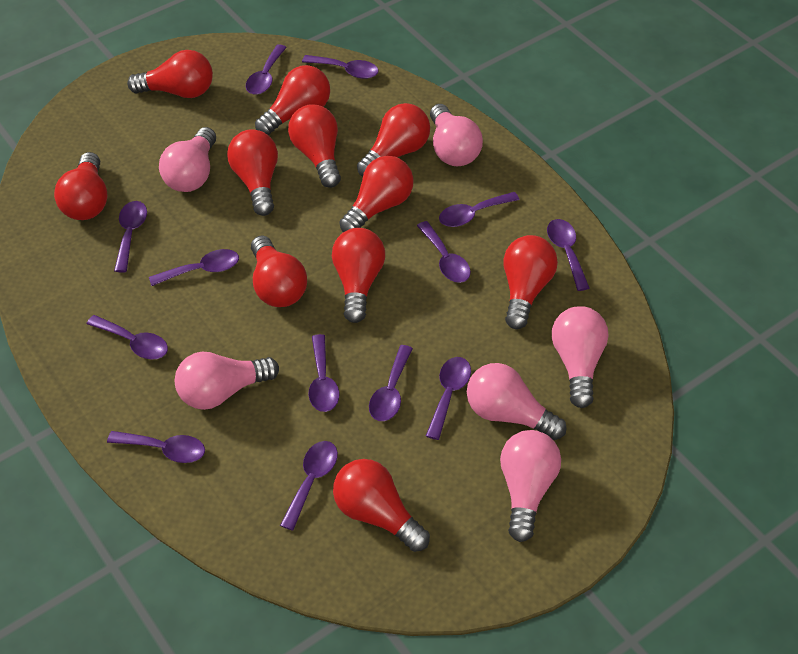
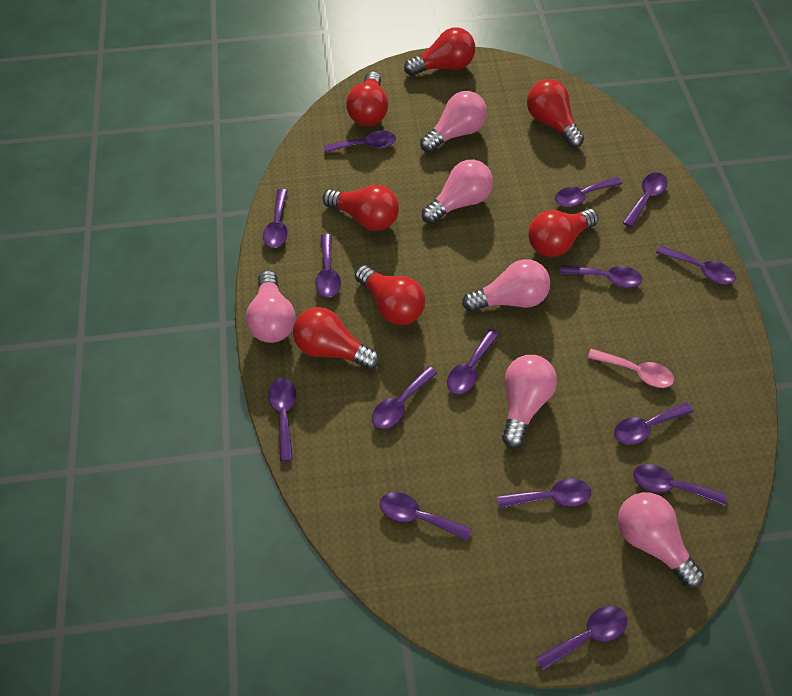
pink spoon: 0 -> 1
purple spoon: 13 -> 15
red light bulb: 11 -> 7

